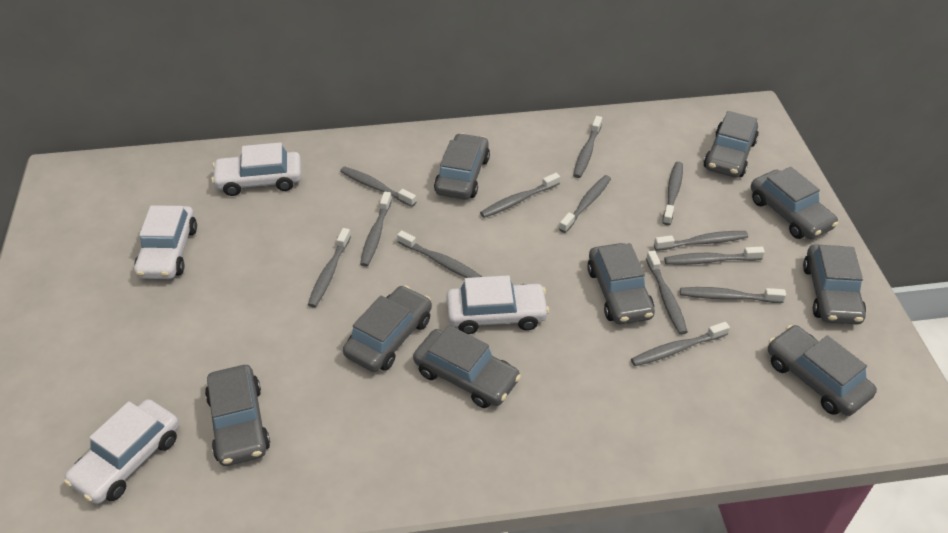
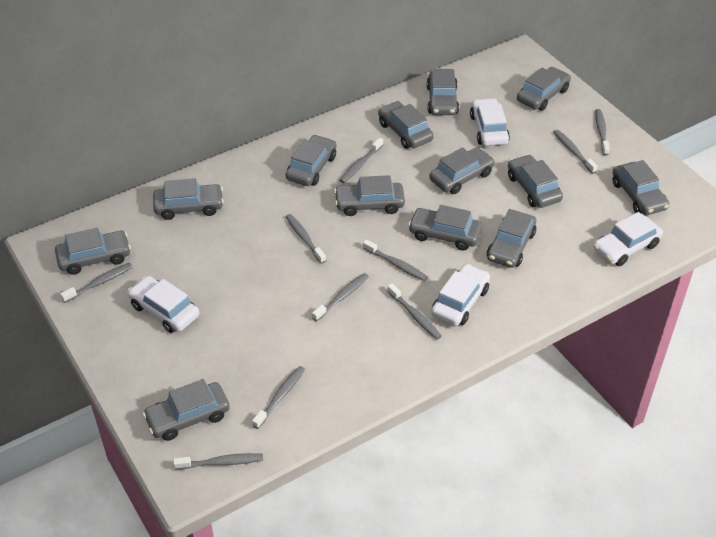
grey car: 9 -> 13
grey toothbrush: 13 -> 10

